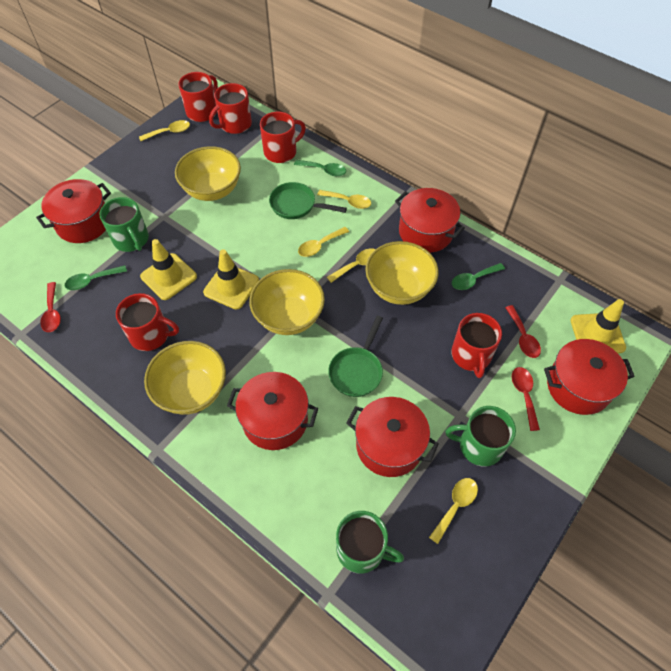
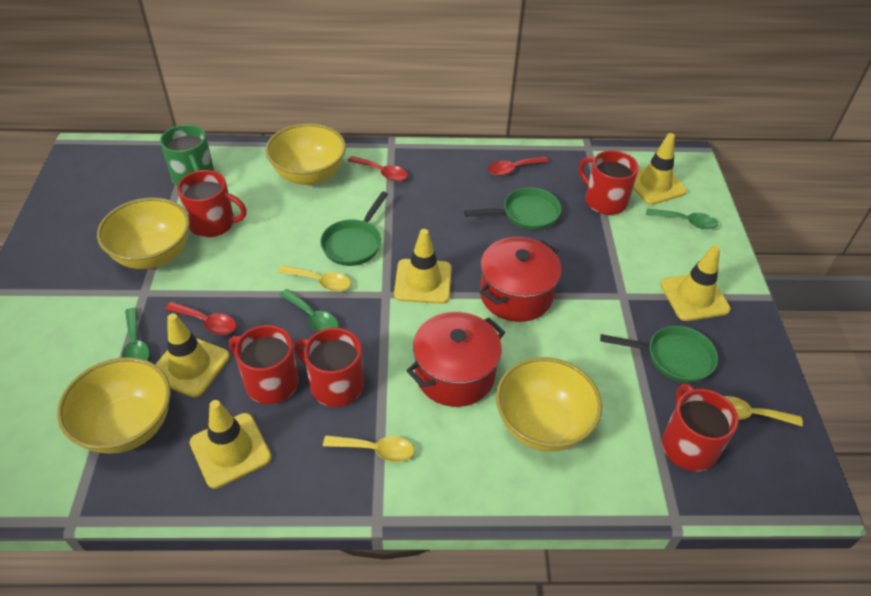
green mug: 3 -> 1
green pan: 2 -> 3
red pot: 5 -> 2
yellow spoon: 5 -> 3
yellow traffic cone: 3 -> 5

